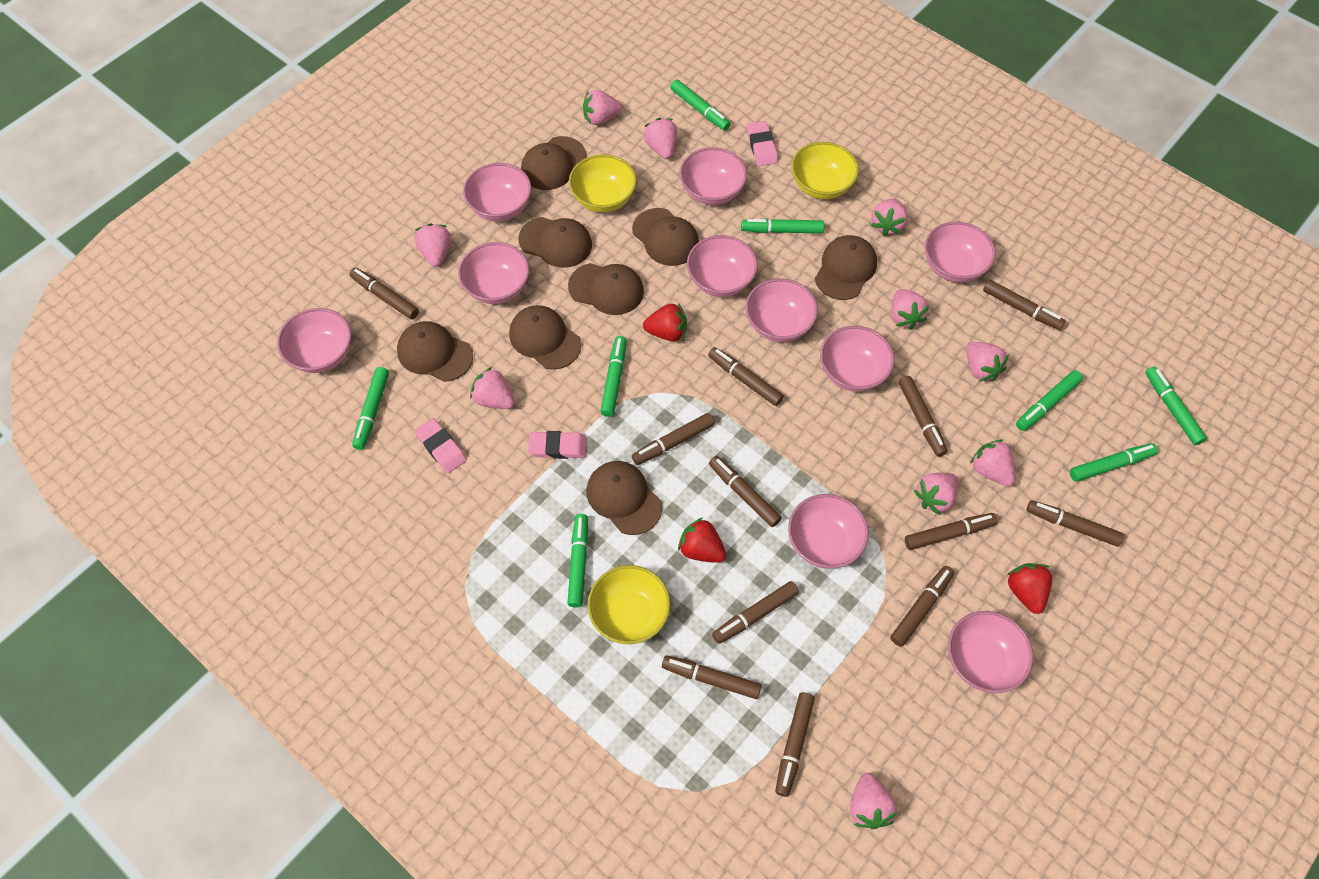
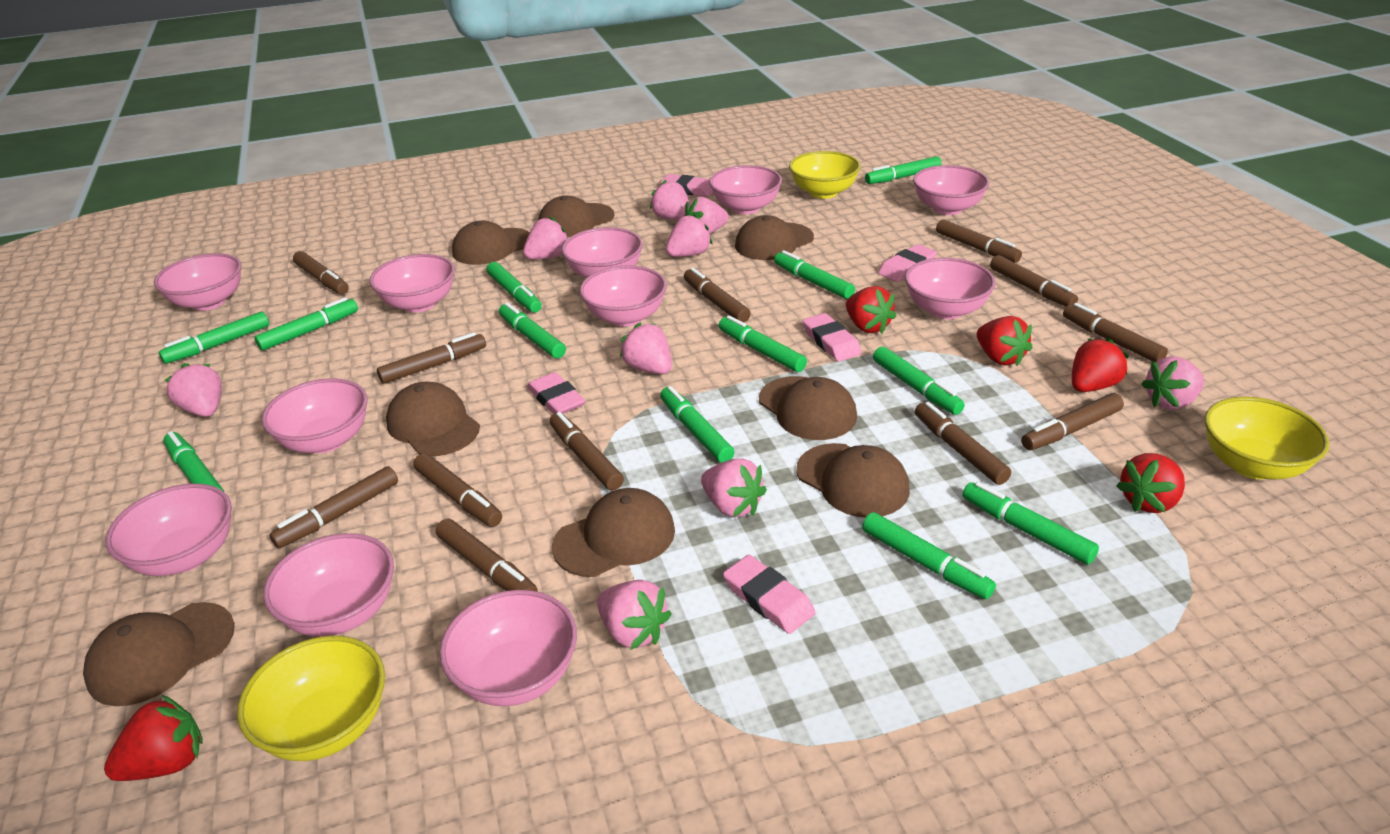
green marker: 8 -> 12
pink bowl: 10 -> 11
pink eraser: 3 -> 5
pink strawberry: 10 -> 9
red strawberry: 3 -> 5

